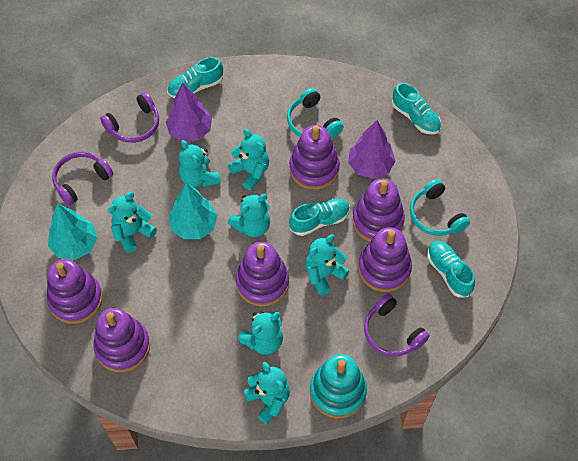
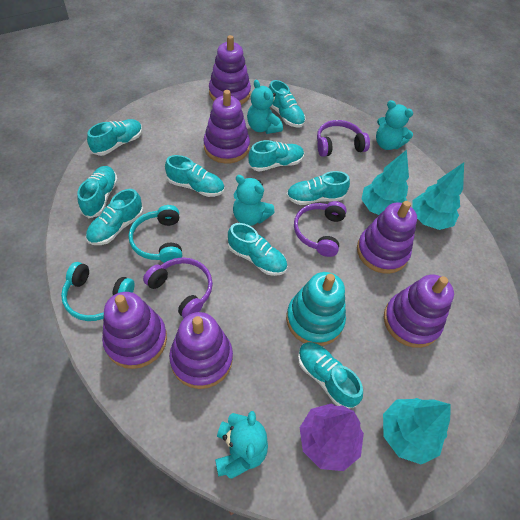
purple tree: 2 -> 1
turquoise shoe: 4 -> 9
turquoise teddy bear: 7 -> 4
turquoise tree: 2 -> 3

